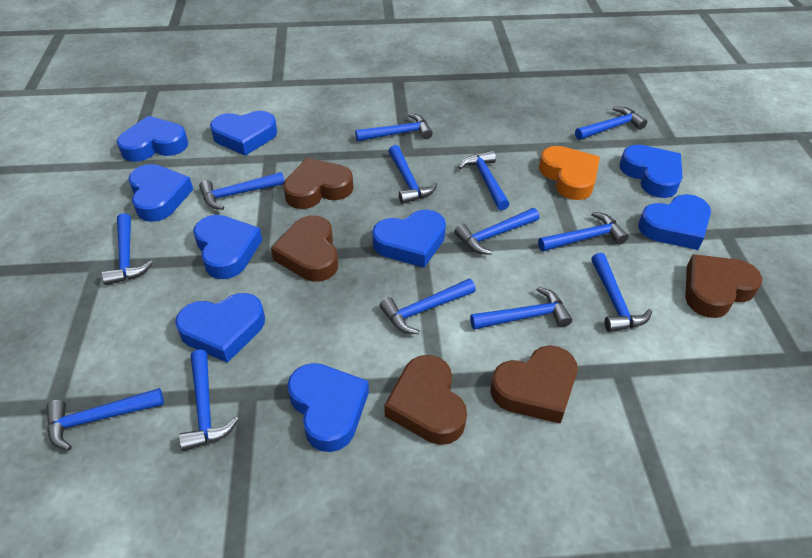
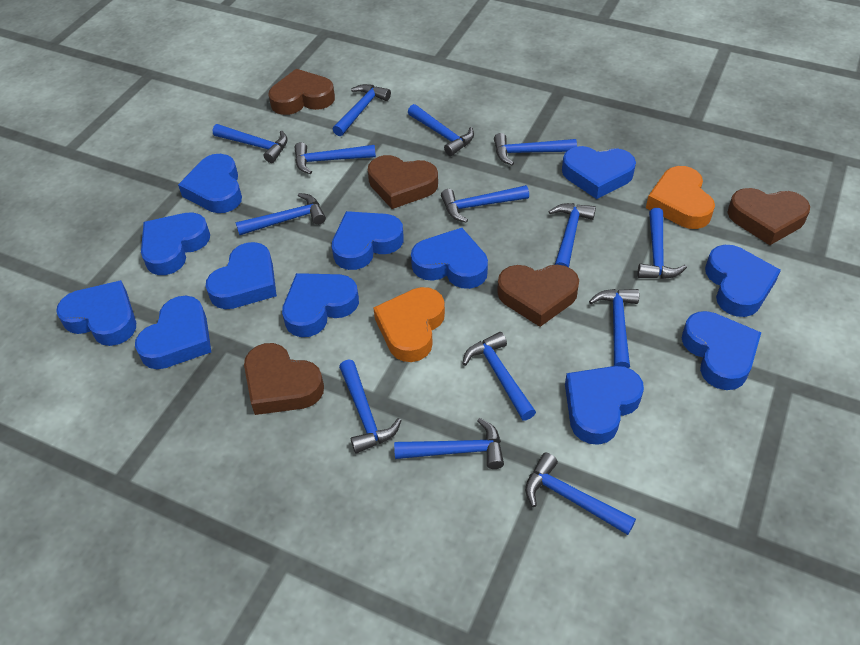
blue hammer: 13 -> 14
blue heart: 9 -> 12
orange heart: 1 -> 2

